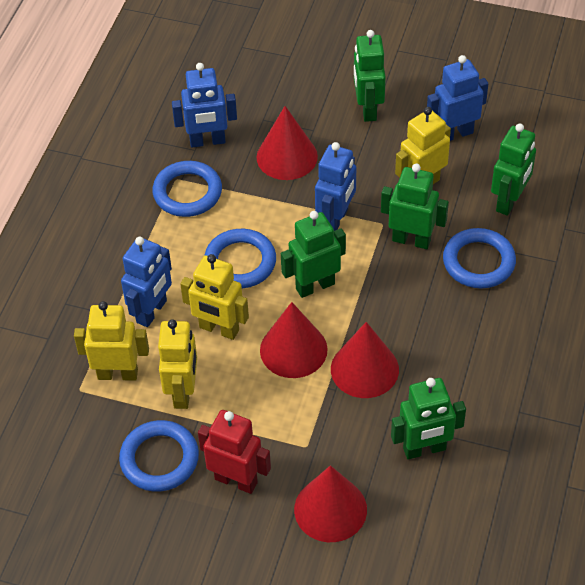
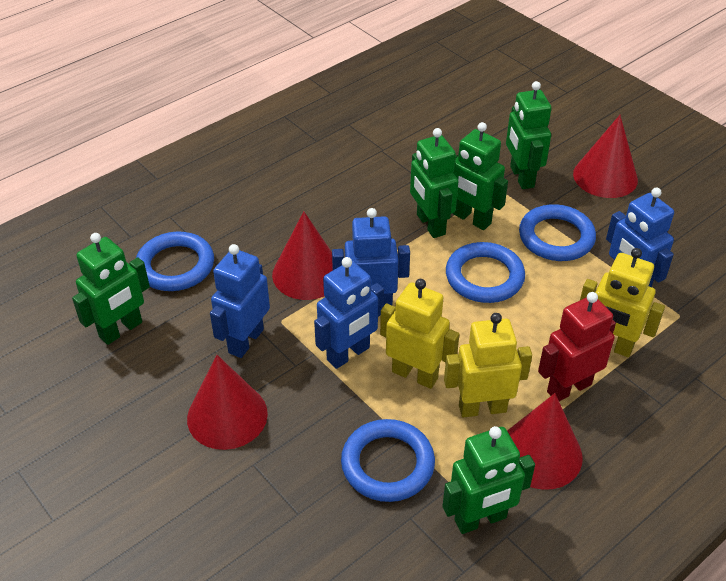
yellow robot: 4 -> 3

